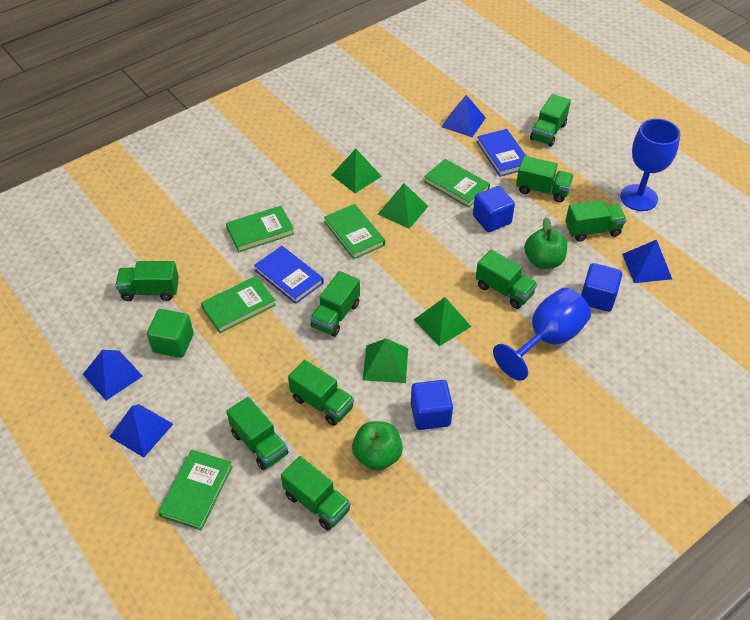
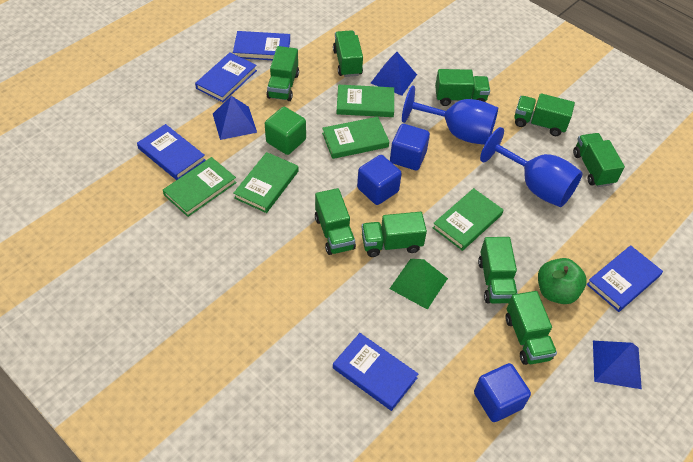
blue book: 2 -> 5
blue pyramid: 4 -> 3
green apple: 2 -> 1
green pyramid: 4 -> 1

